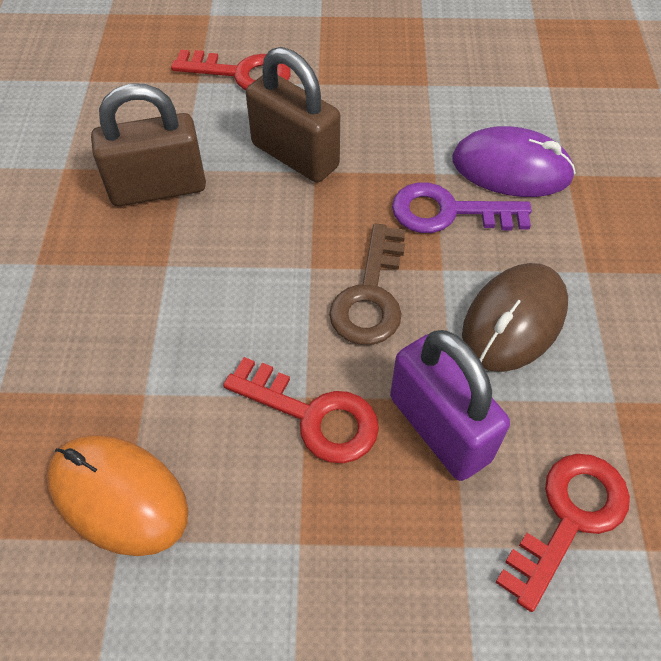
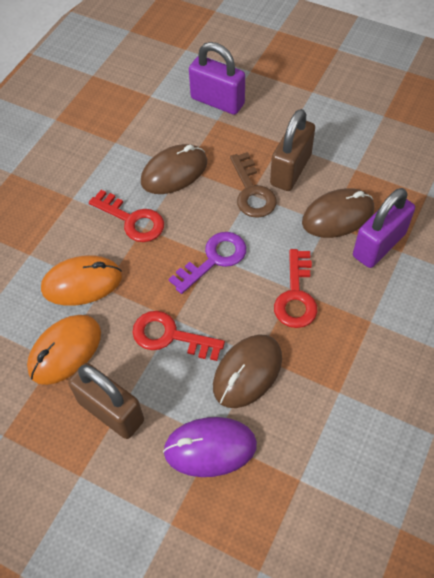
brown mouse: 1 -> 3
orange mouse: 1 -> 2
purple padlock: 1 -> 2

